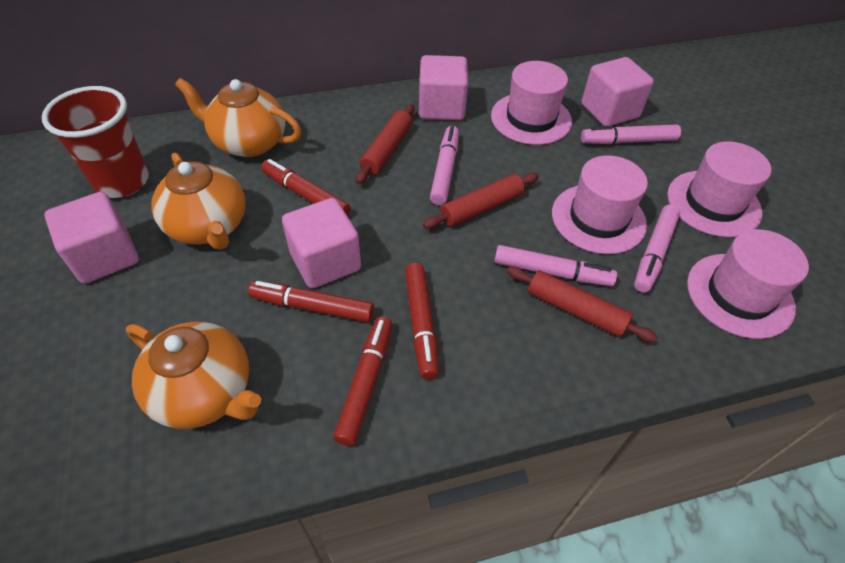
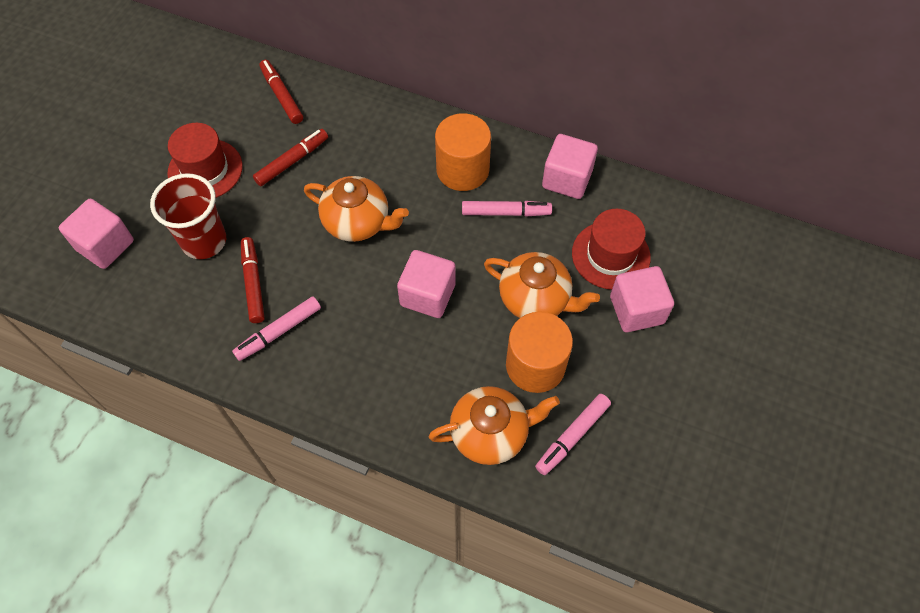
orange cylinder: 0 -> 2
pink hat: 4 -> 0
pink marker: 4 -> 3
red hat: 0 -> 2
red marker: 4 -> 3
red rolling pin: 3 -> 0

